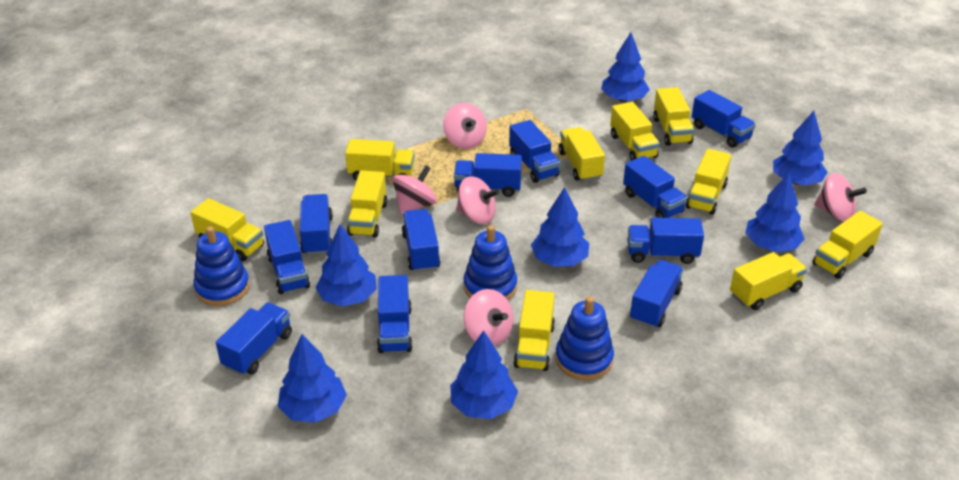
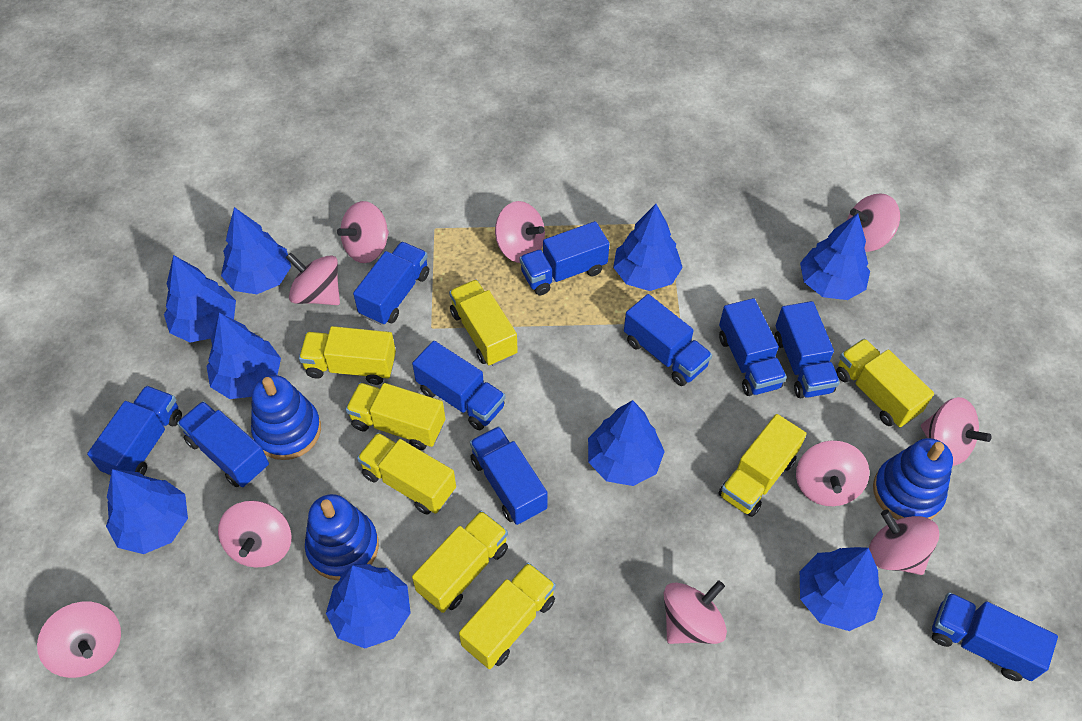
blue tree: 7 -> 9
blue truck: 11 -> 10
pink spinning top: 5 -> 10
yellow truck: 10 -> 8

